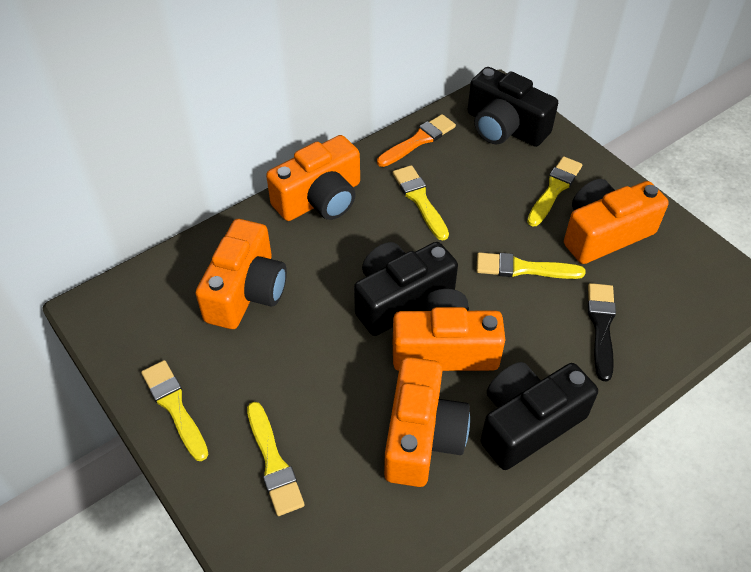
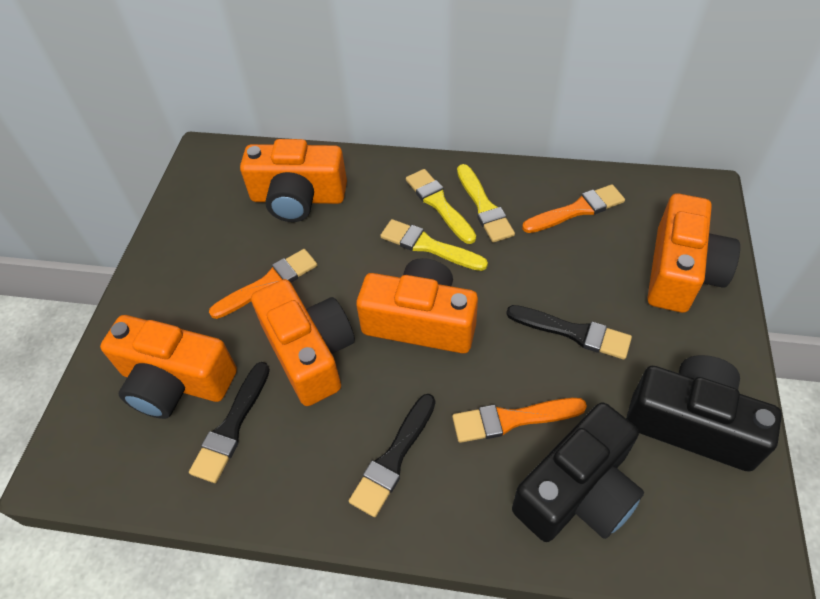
black brush: 1 -> 3
black camera: 3 -> 2
orange brush: 1 -> 3
yellow brush: 5 -> 3

